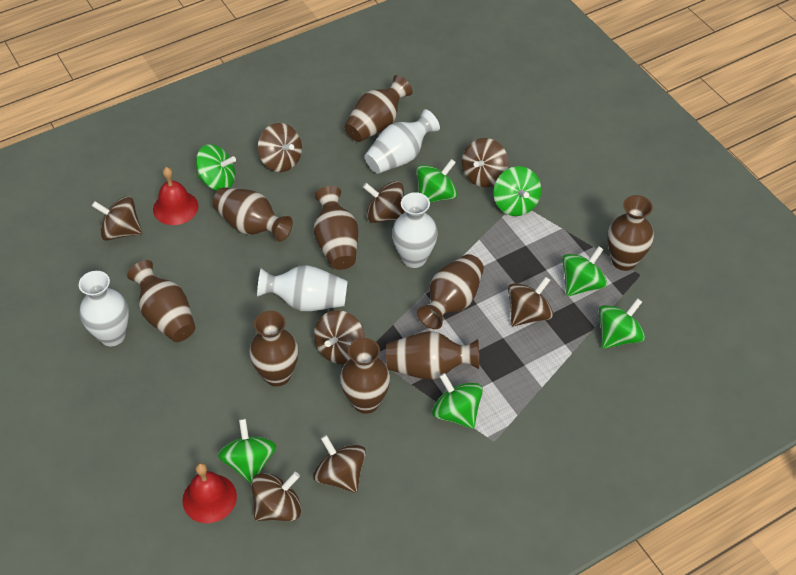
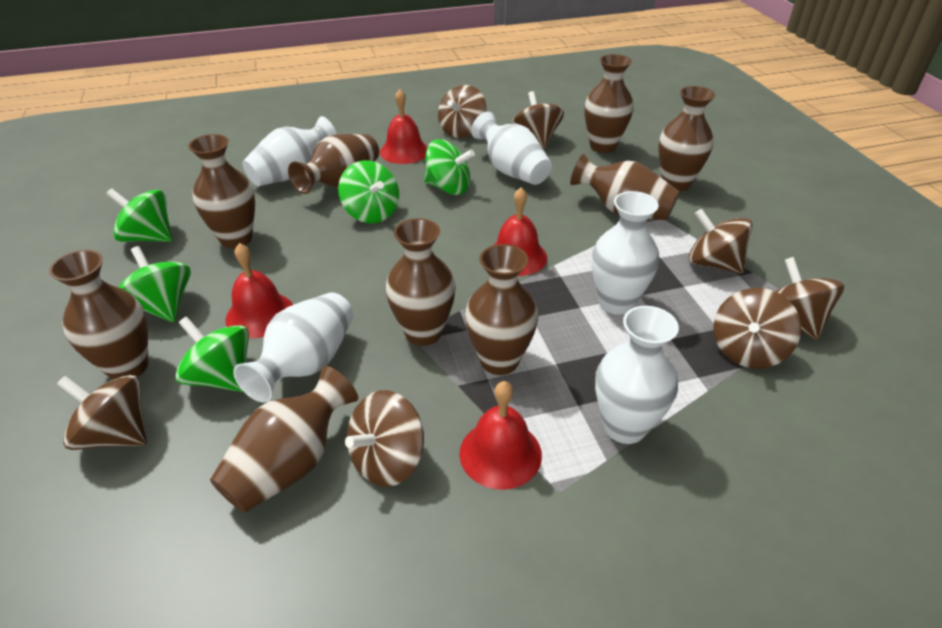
brown spinning top: 8 -> 7
green spinning top: 7 -> 5
red bell: 2 -> 4
white vase: 4 -> 5

